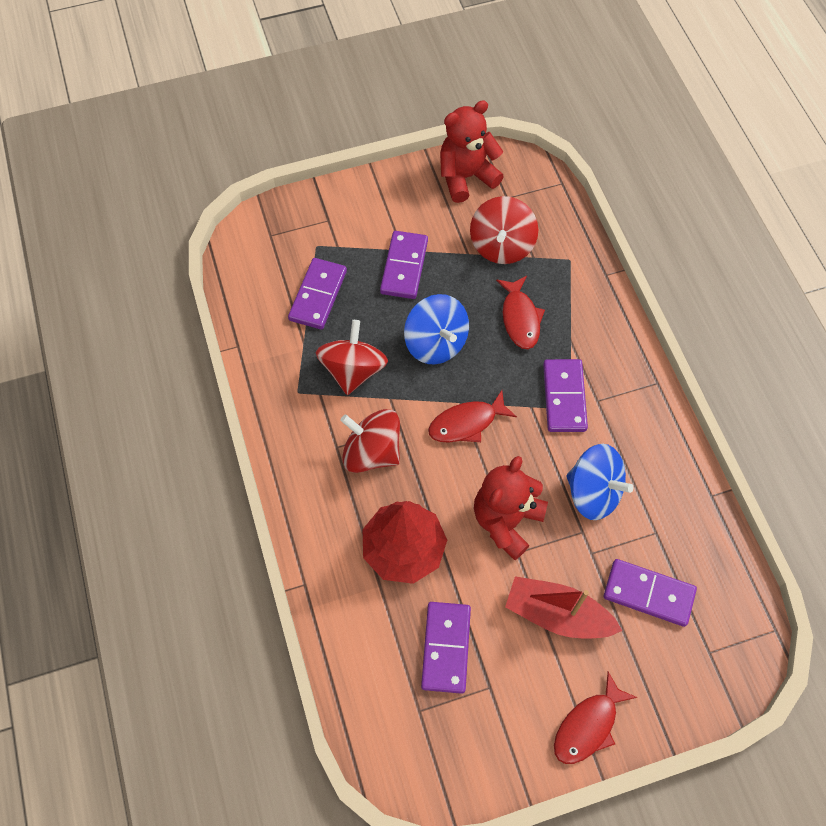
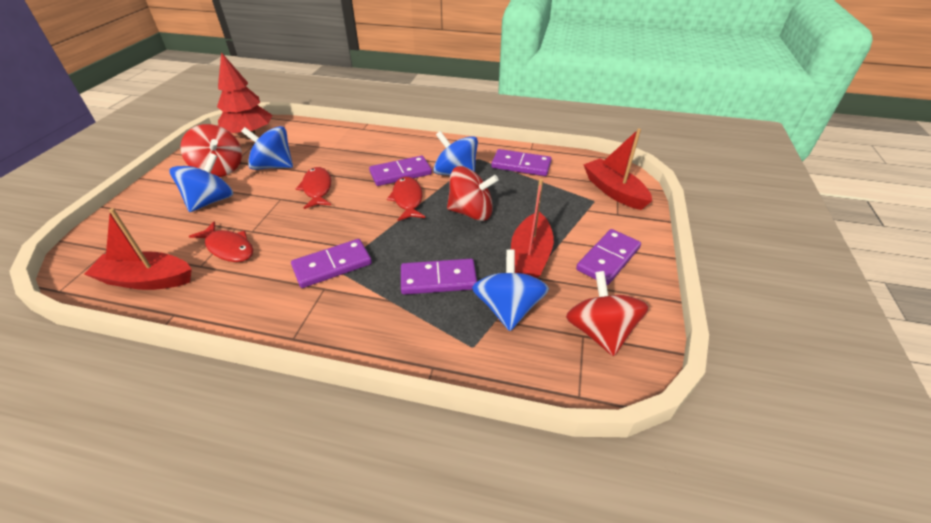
blue spinning top: 2 -> 4
red boat: 1 -> 3
red teddy bear: 2 -> 0

